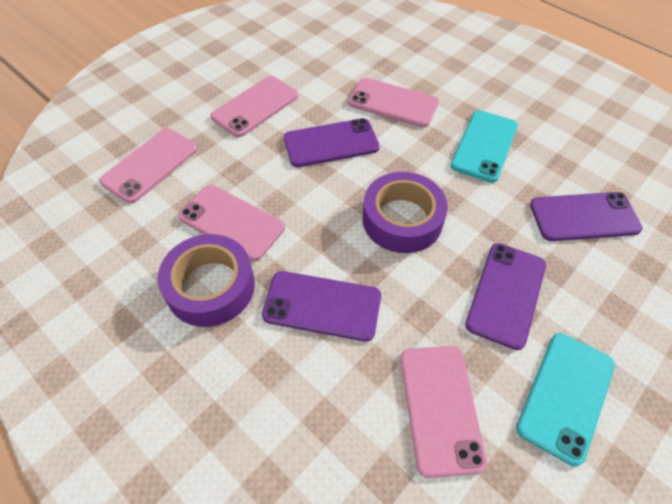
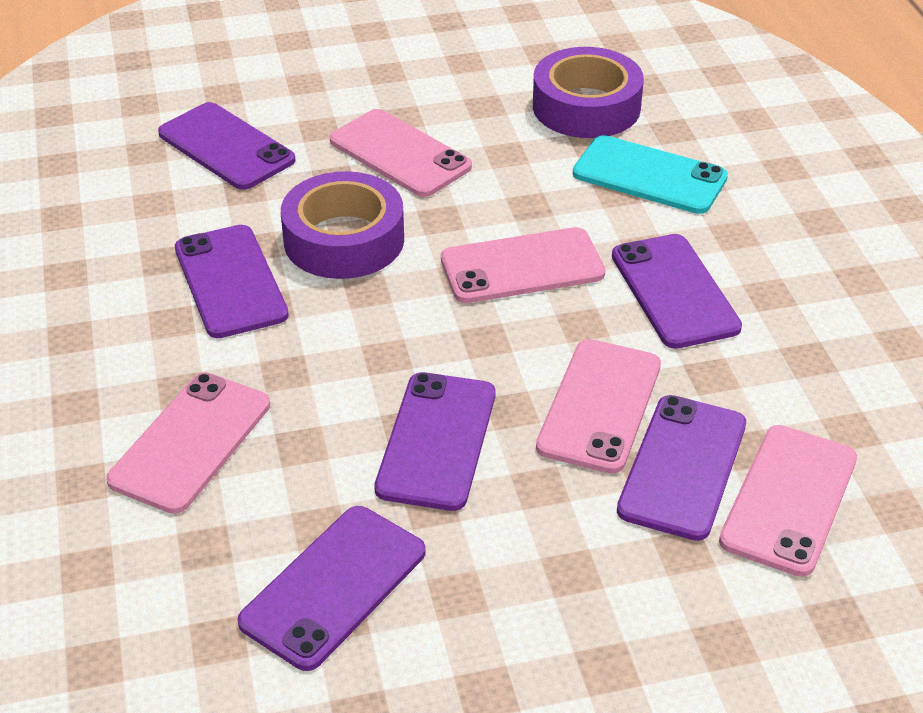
purple phone: 4 -> 6
turquoise phone: 2 -> 1

